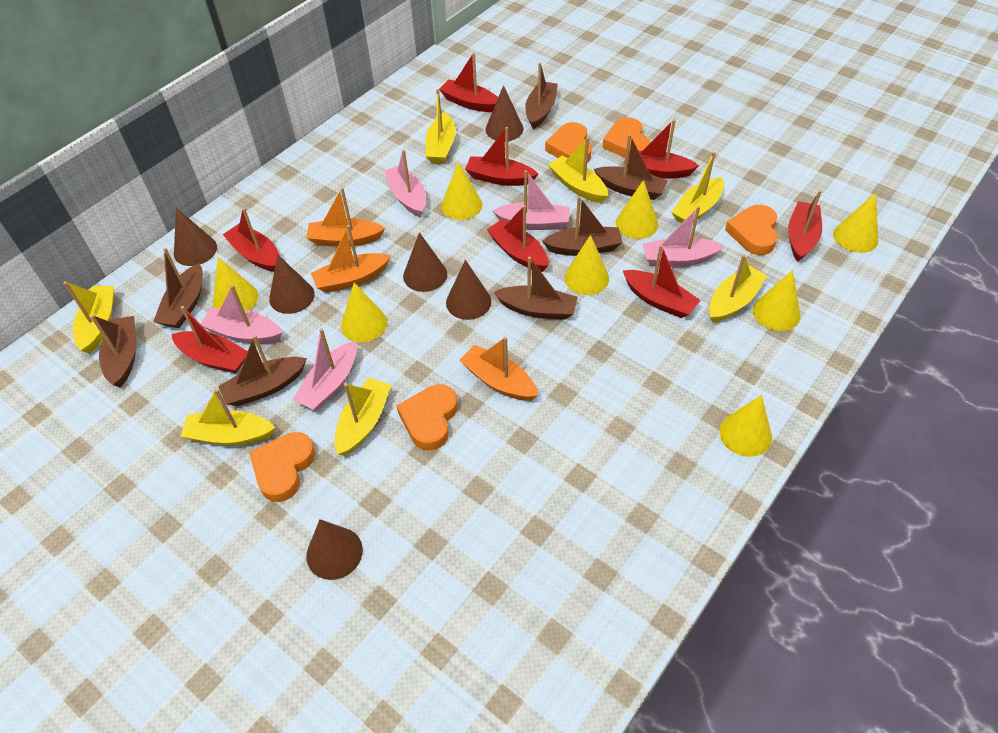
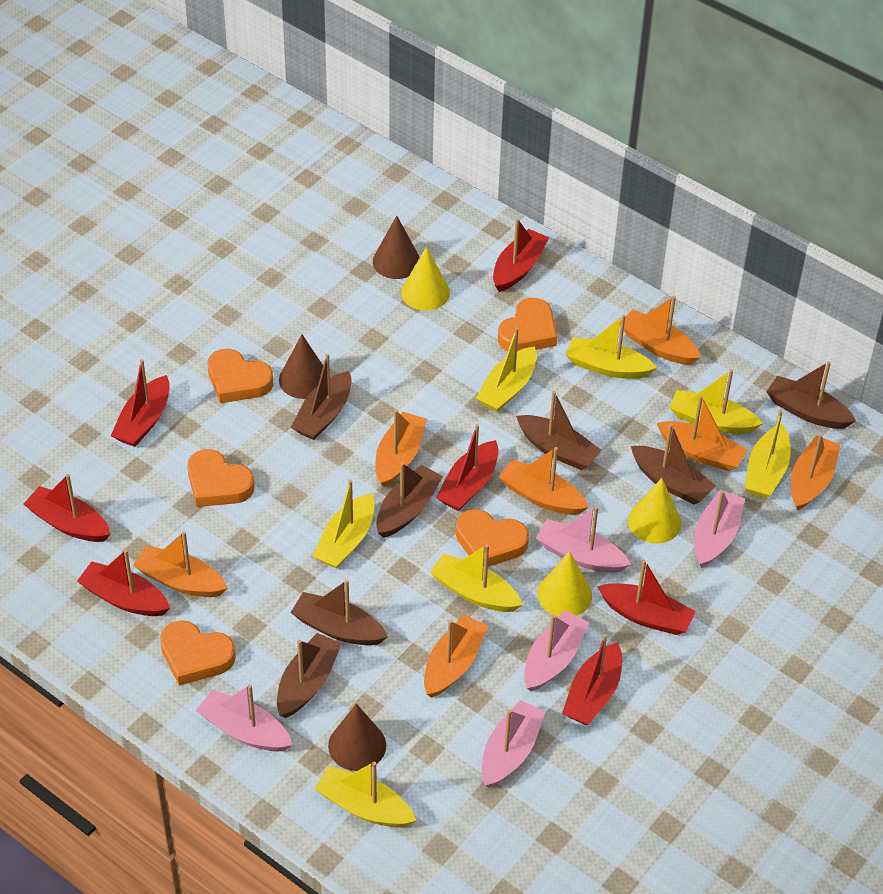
brown cone: 6 -> 3
orange boat: 3 -> 7
red boat: 8 -> 7
yellow cone: 8 -> 3

